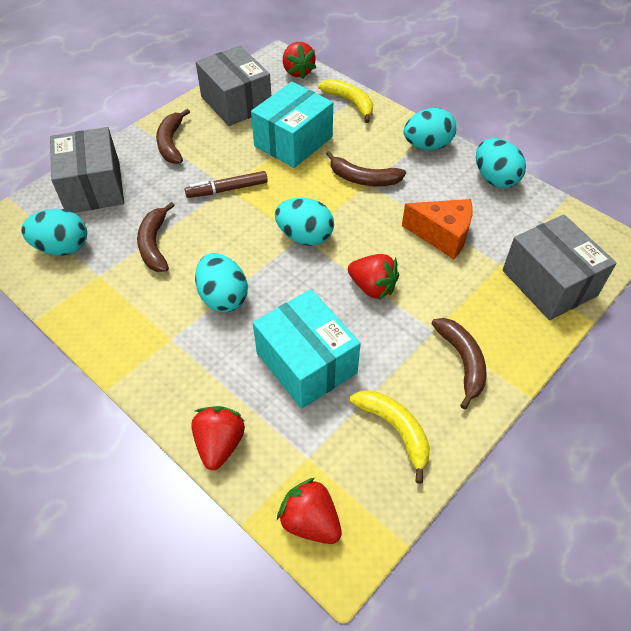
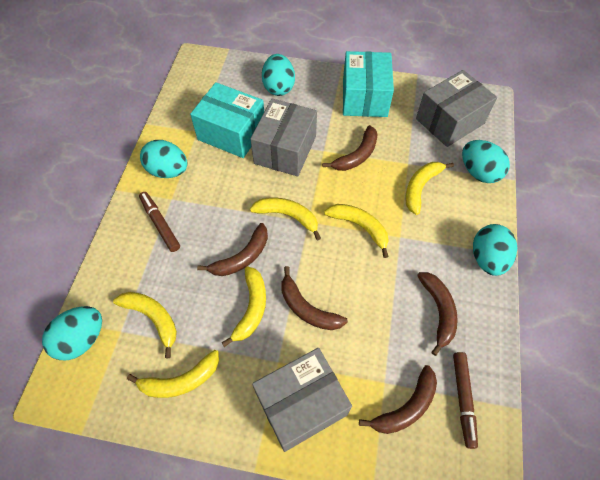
brown banana: 4 -> 5
brown marker: 1 -> 2
orange cheese: 1 -> 0
red strawberry: 4 -> 0
yellow banana: 2 -> 6

